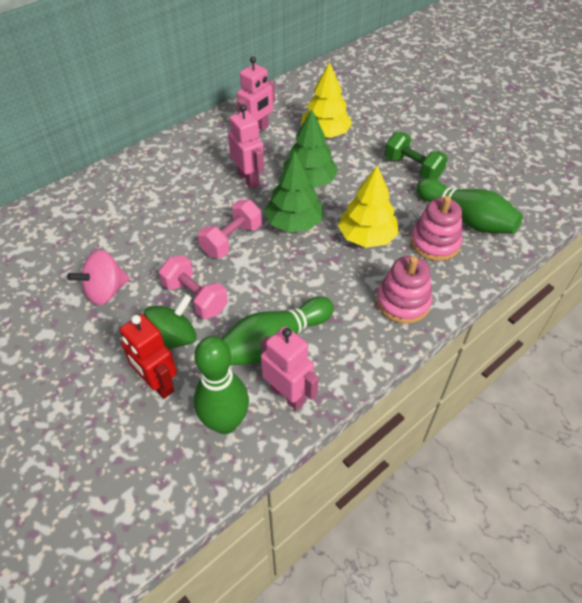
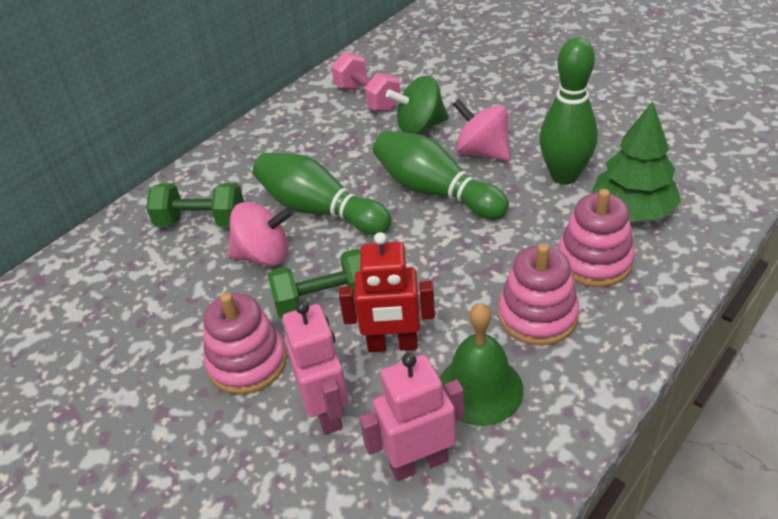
green bell: 0 -> 1
green dumbbell: 1 -> 2
green tree: 2 -> 1
pink dumbbell: 2 -> 1
pink robot: 3 -> 2
pink spinning top: 1 -> 2
pink stacking toy: 2 -> 3
yellow tree: 2 -> 0

